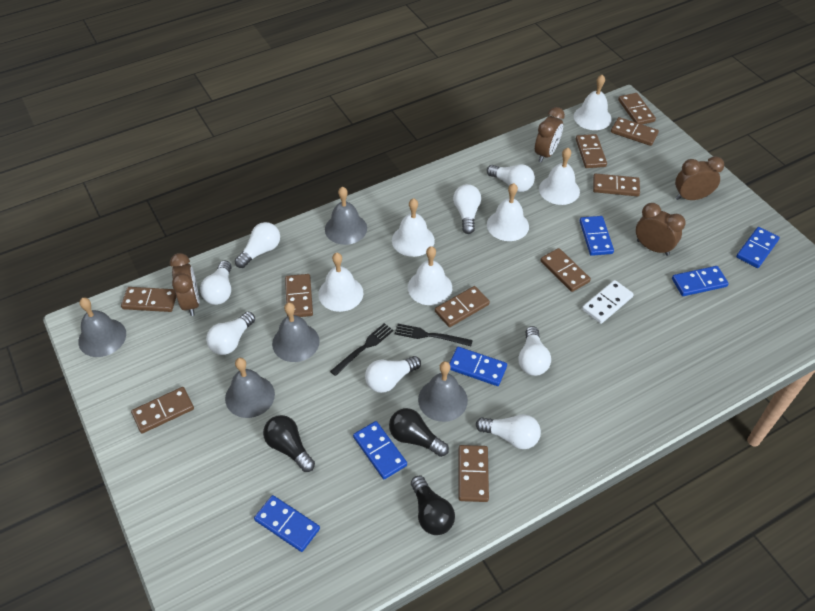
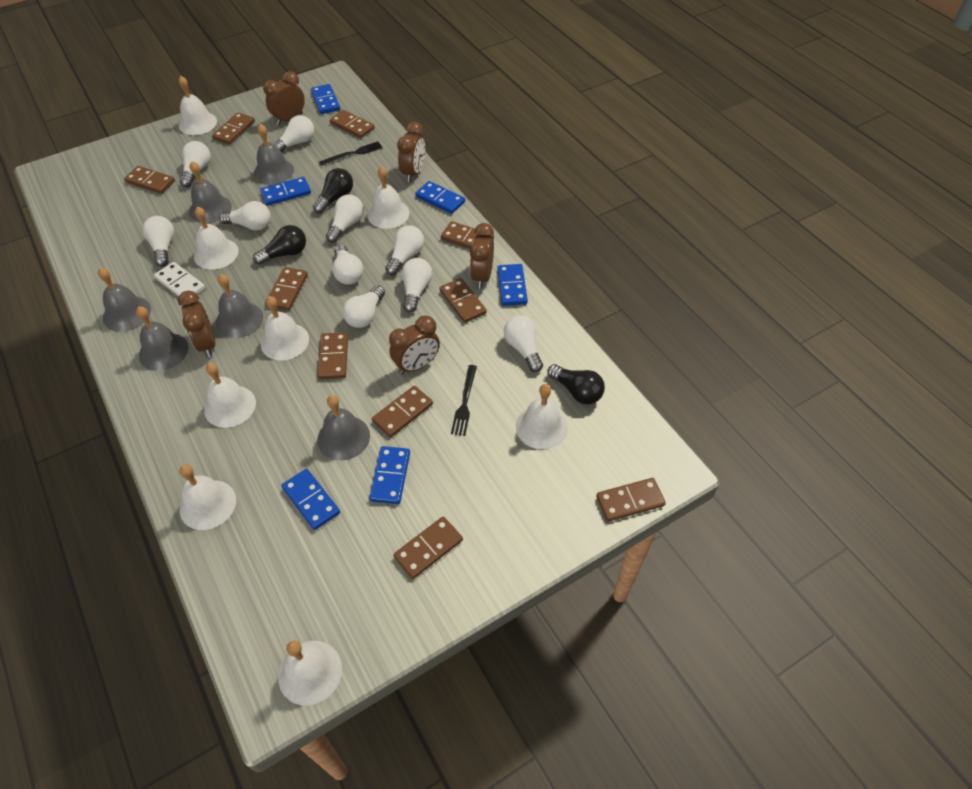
brown clock: 4 -> 5
grey bell: 5 -> 6
white bell: 6 -> 8
white light bulb: 8 -> 10

